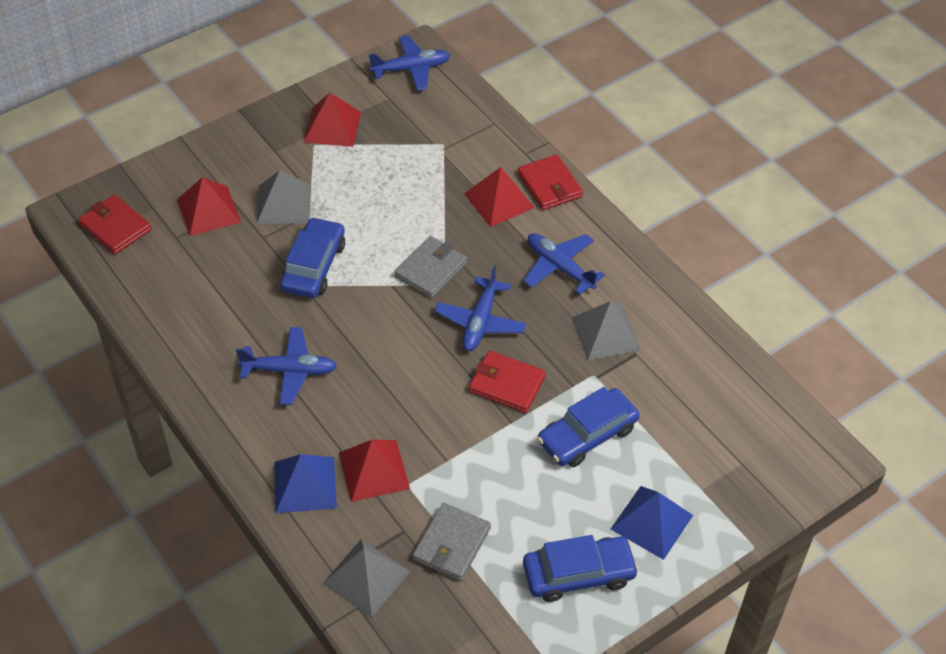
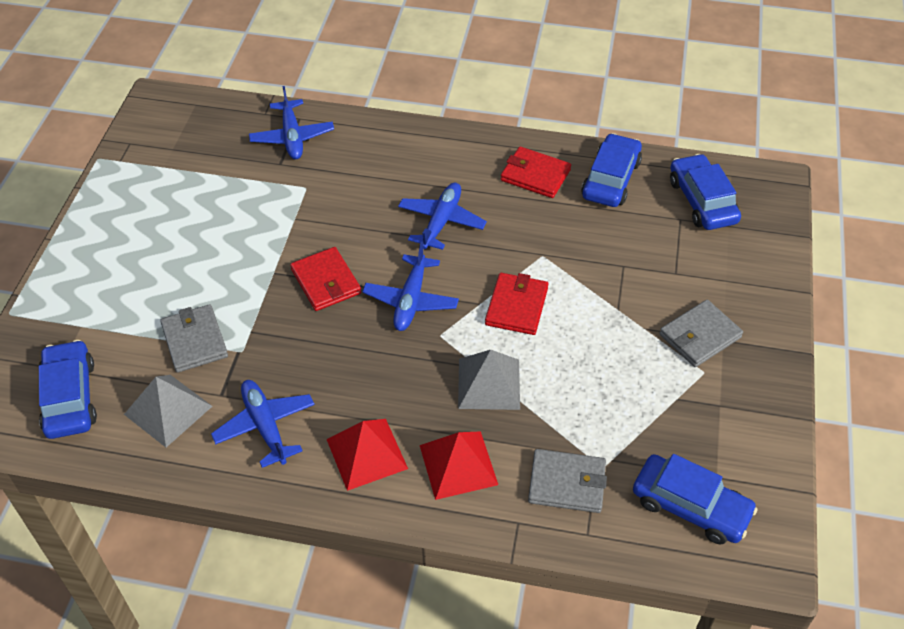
blue car: 3 -> 4
blue pyramid: 2 -> 0
grey pyramid: 3 -> 2
grey wallet: 2 -> 3
red pyramid: 4 -> 2

